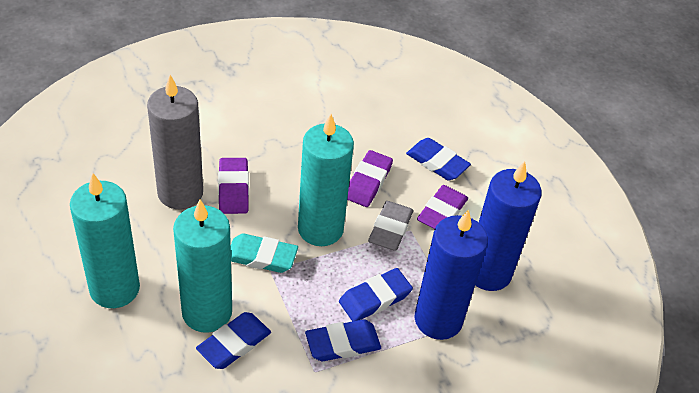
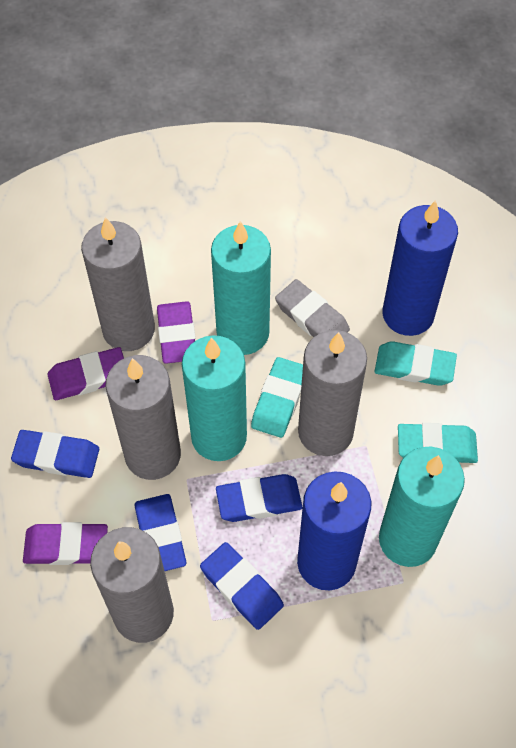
grey candle: 1 -> 4
turquoise eraser: 1 -> 3

